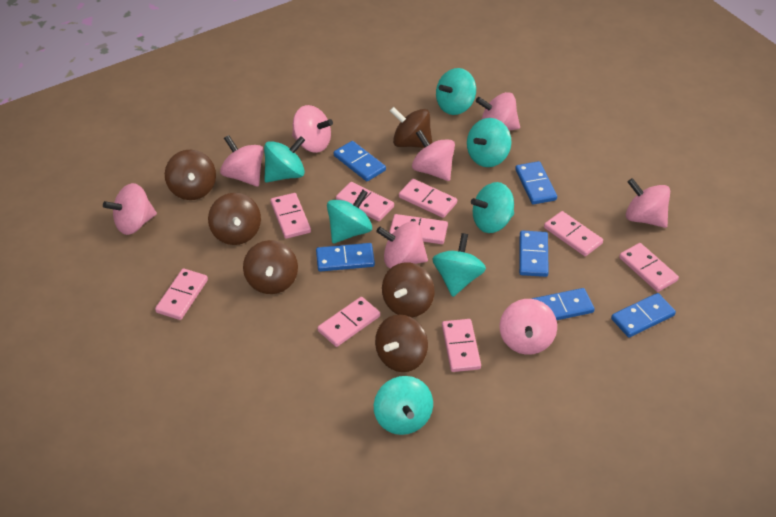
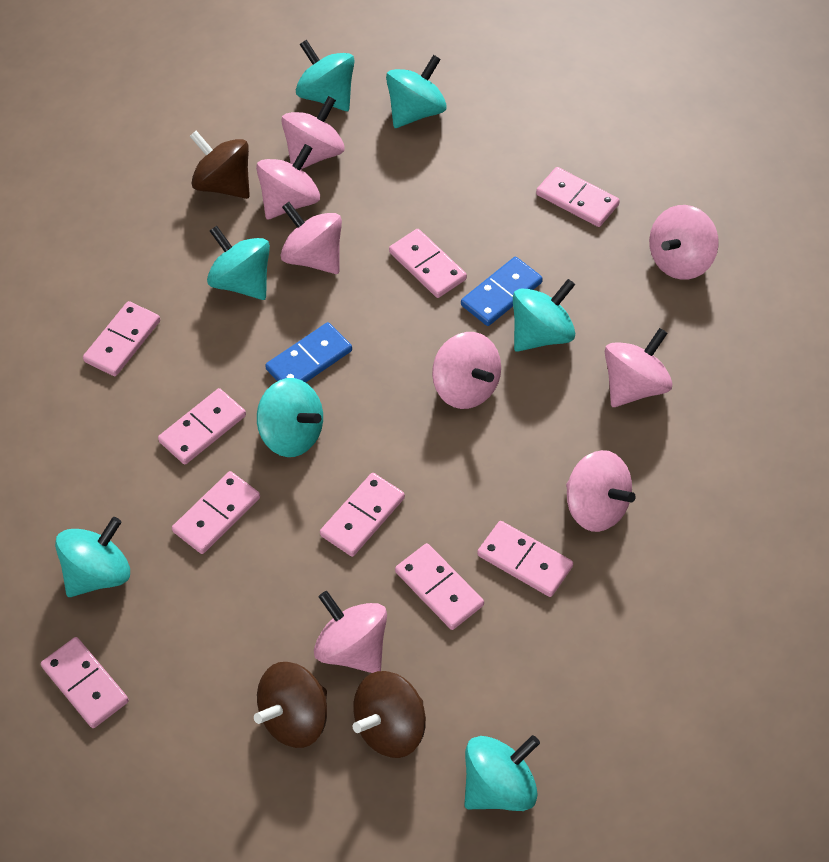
blue domino: 6 -> 2
brown spinning top: 6 -> 3

